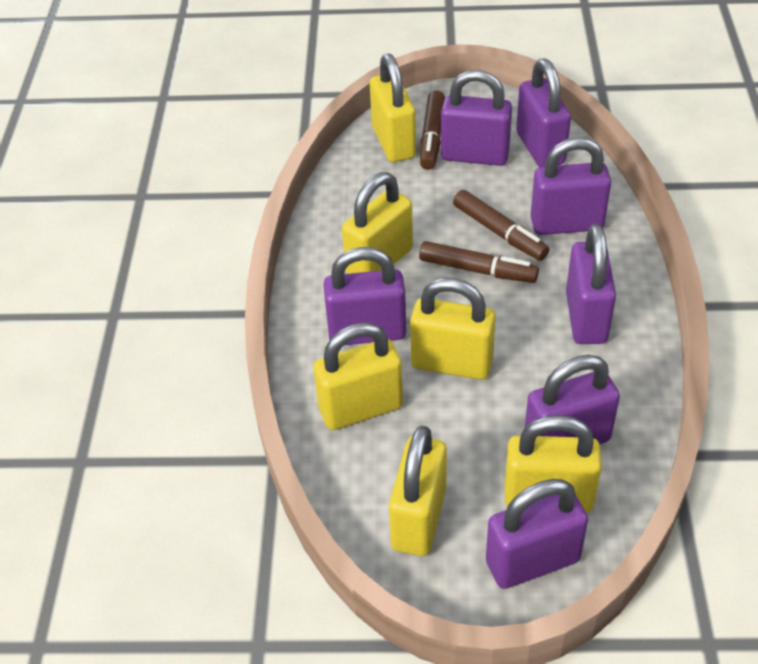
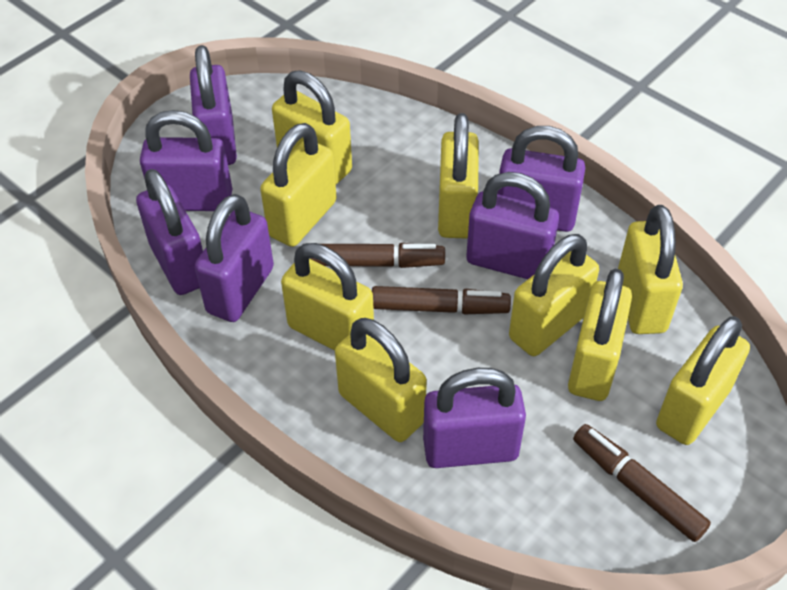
yellow padlock: 6 -> 9

